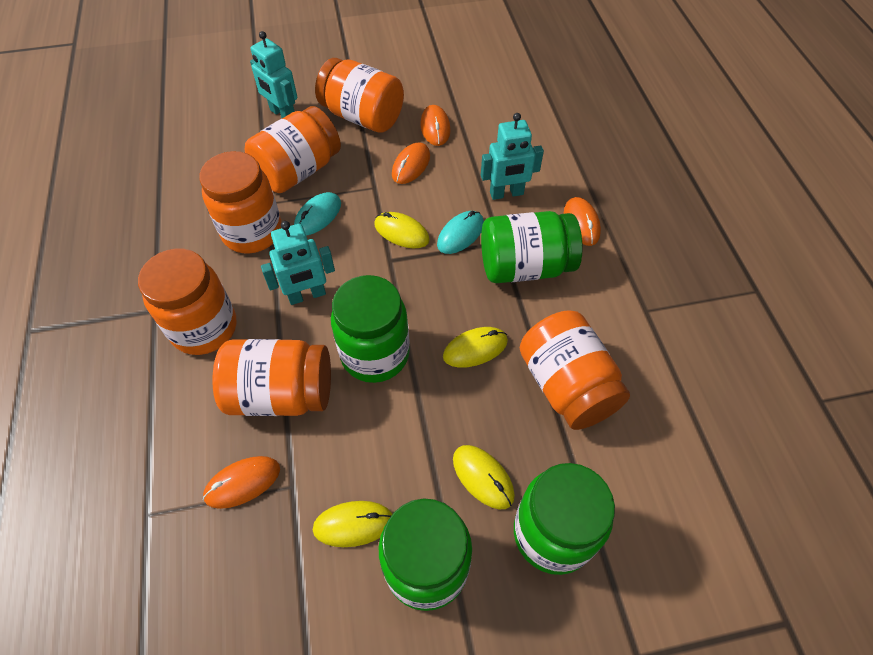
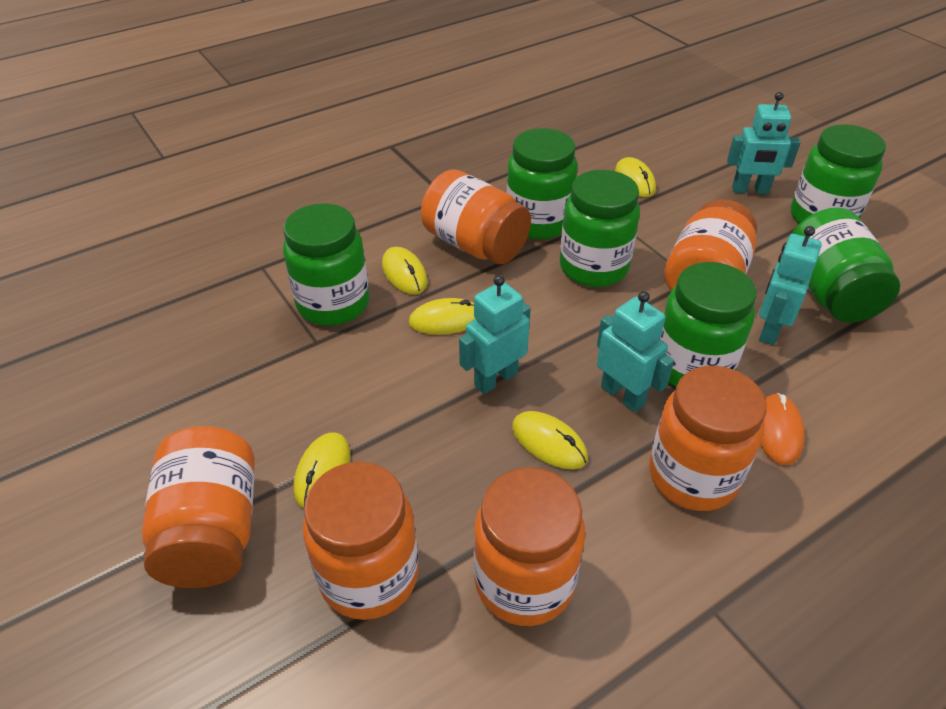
green jar: 4 -> 6
orange mouse: 4 -> 1
turquoise mouse: 2 -> 0
turquoise robot: 3 -> 4
yellow mouse: 4 -> 5

